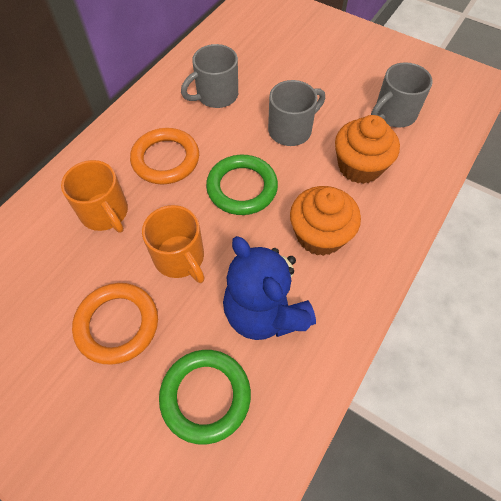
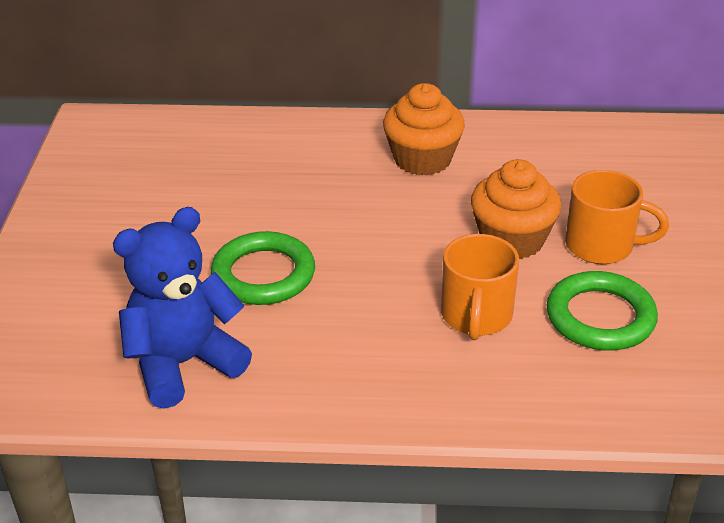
grey mug: 3 -> 0
orange ring: 2 -> 0

